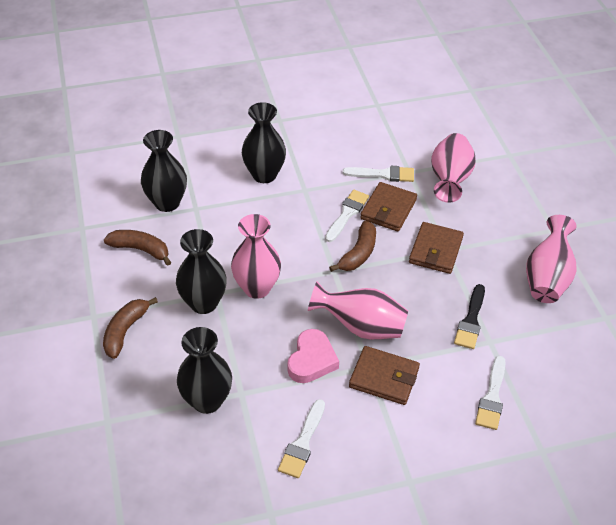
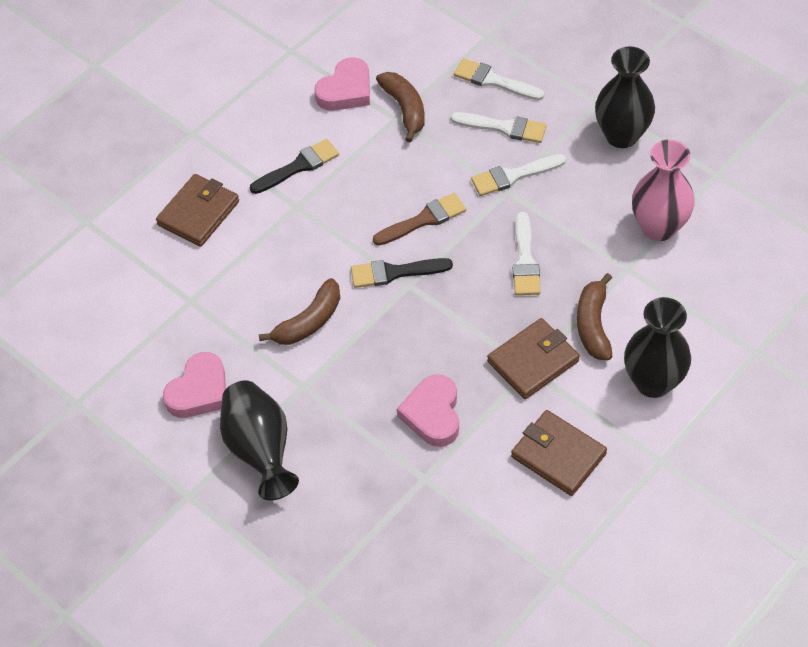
black brush: 1 -> 2
black vase: 4 -> 3
brown brush: 0 -> 1
pink heart: 1 -> 3
pink vase: 4 -> 1

